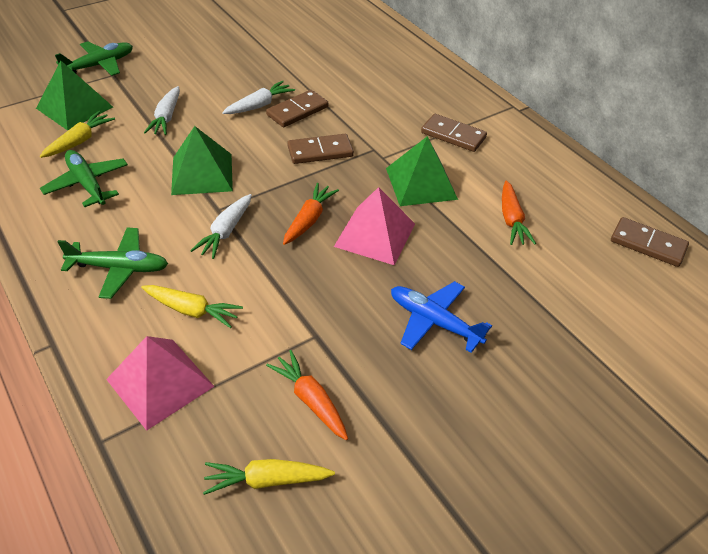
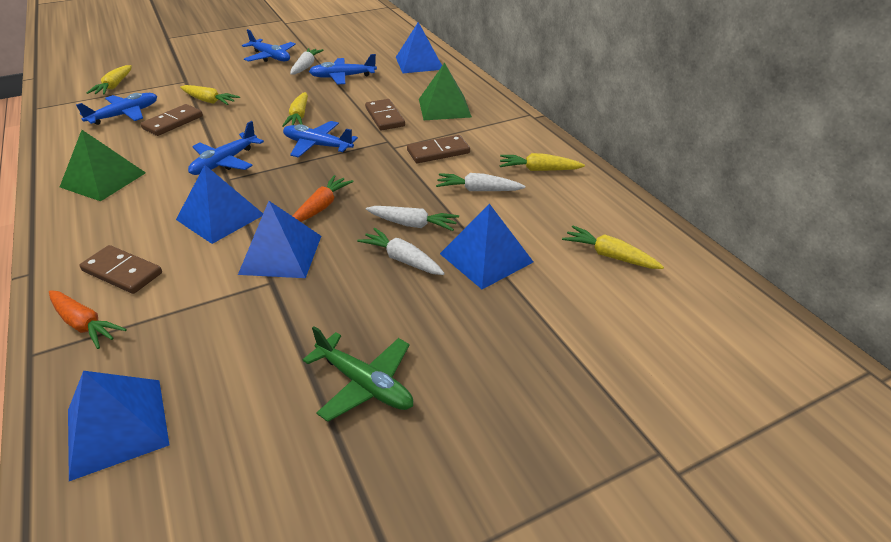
blue plane: 1 -> 5
blue pyramid: 0 -> 5
green plane: 3 -> 1
green pyramid: 3 -> 2
orange carrot: 3 -> 2
pink pyramid: 2 -> 0
white carrot: 3 -> 4
yellow carrot: 3 -> 5

